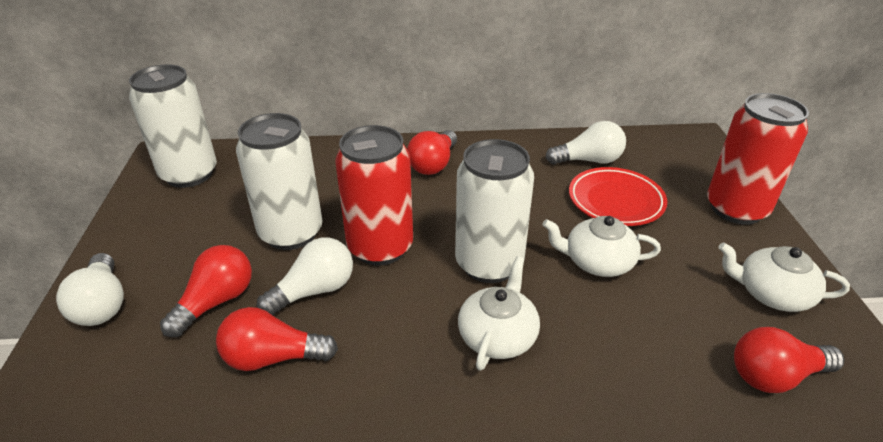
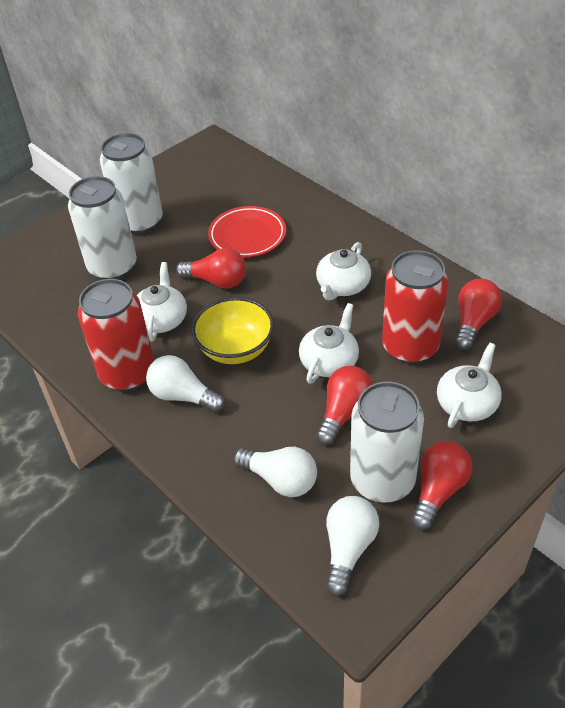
white teapot: 3 -> 4
yellow bowl: 0 -> 1

